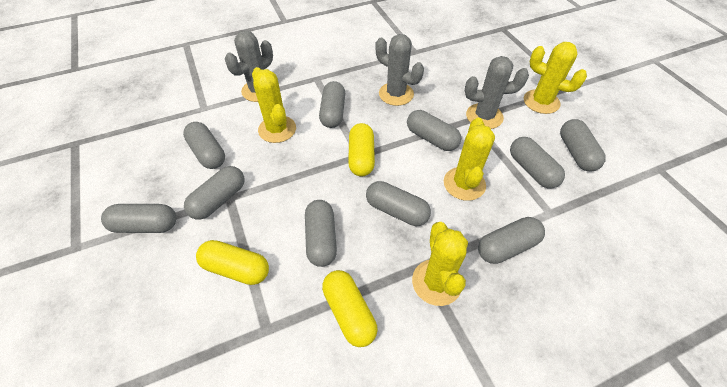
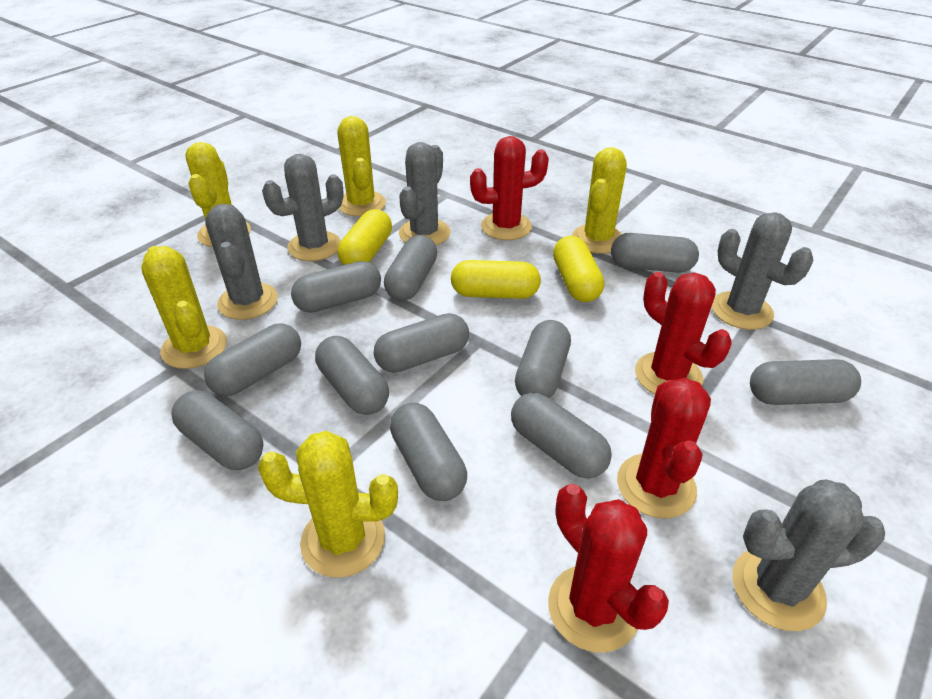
grey cactus: 3 -> 5
grey capsule: 10 -> 11
red cactus: 0 -> 4
yellow cactus: 4 -> 5

